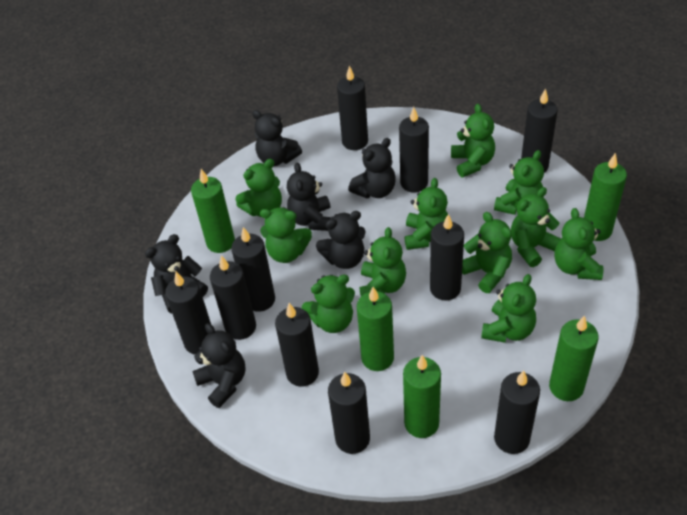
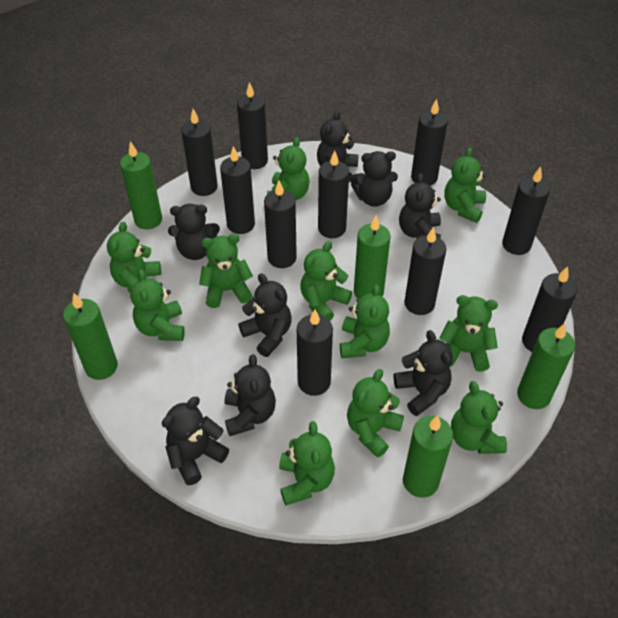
black teddy bear: 6 -> 8

